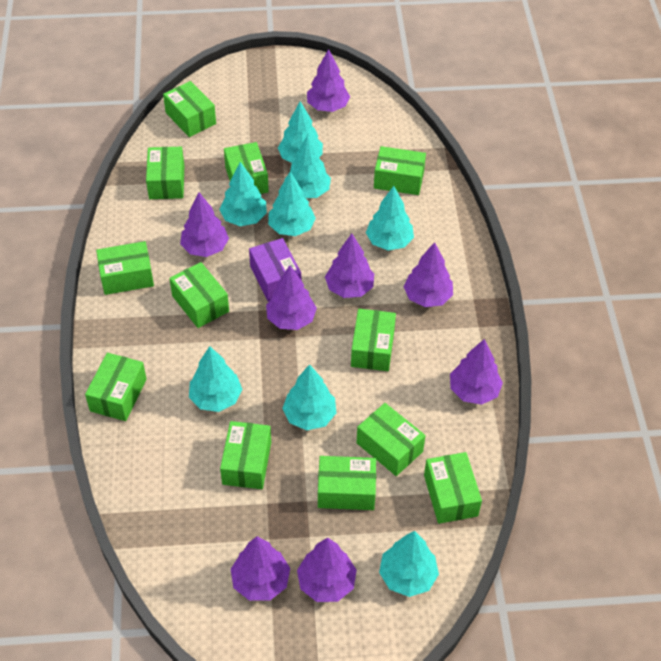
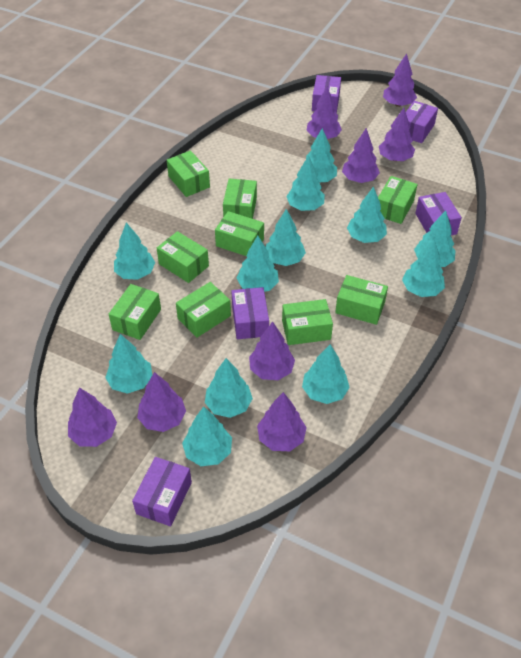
green box: 12 -> 9
purple box: 1 -> 5
turquoise tree: 8 -> 12

